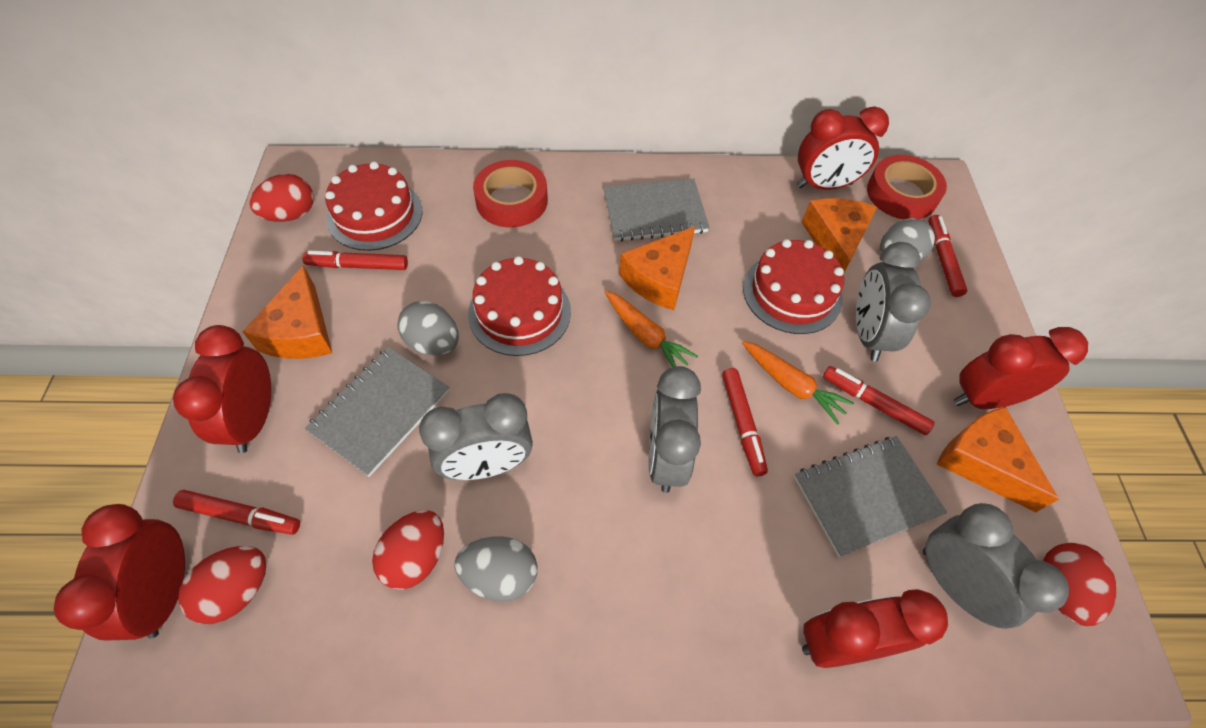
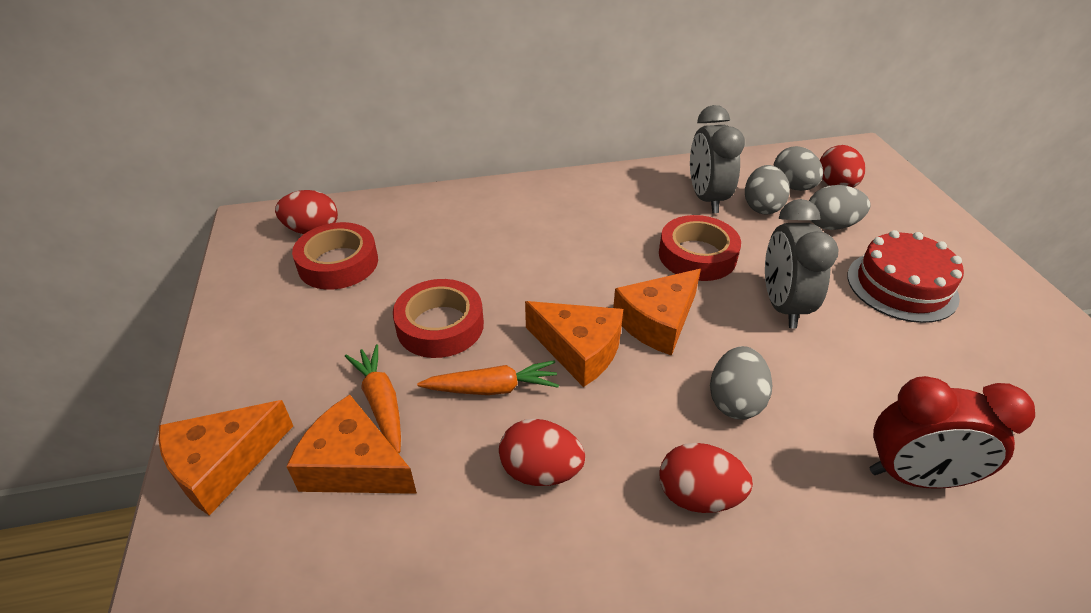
grey clock: 4 -> 2
grey egg: 3 -> 4
grey notebook: 3 -> 0
red cake: 3 -> 1
red clock: 5 -> 1
red marker: 5 -> 0
red tape: 2 -> 3

